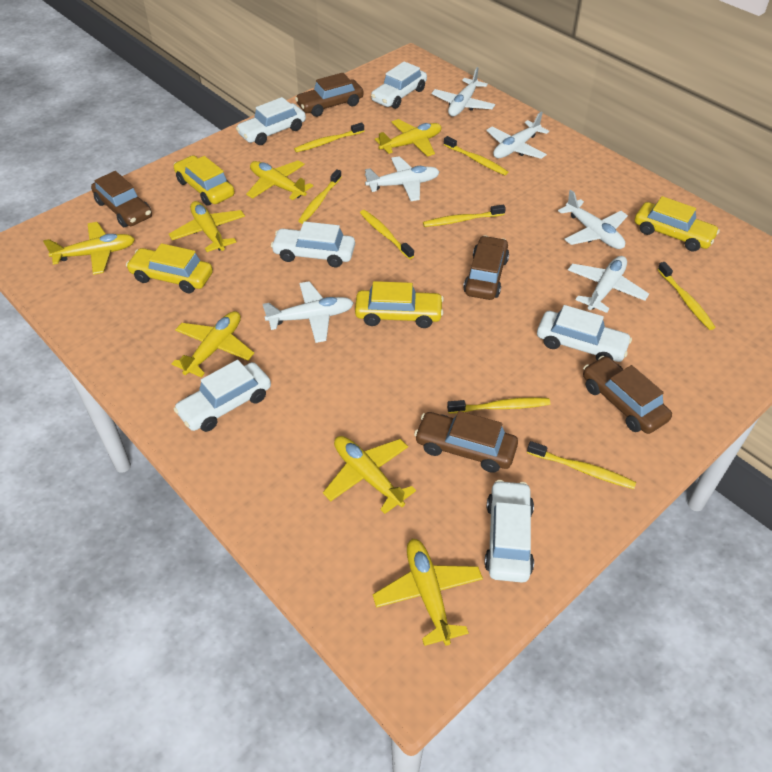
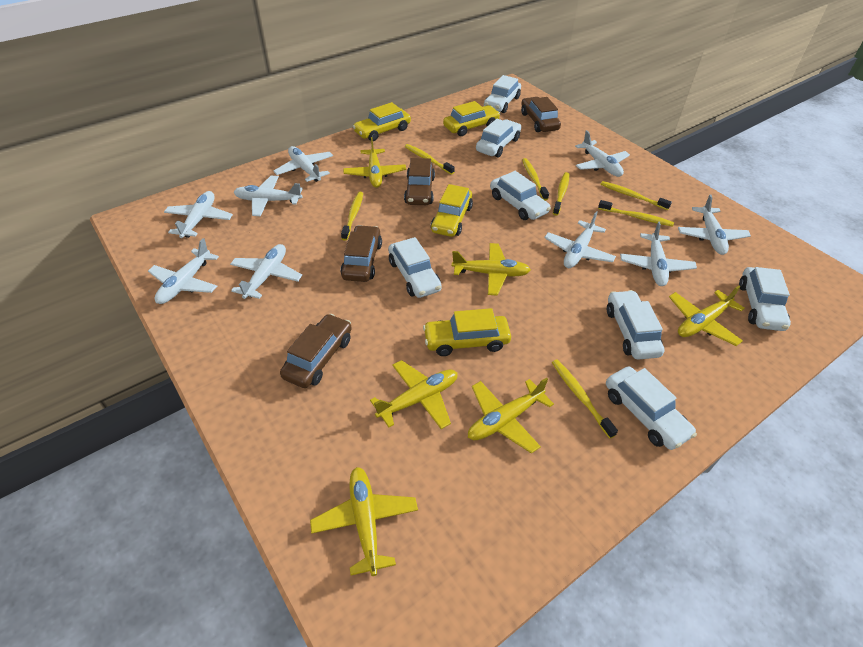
brown car: 5 -> 4
white car: 6 -> 7
white plane: 6 -> 9
yellow plane: 7 -> 6
yellow toothbrush: 8 -> 7

